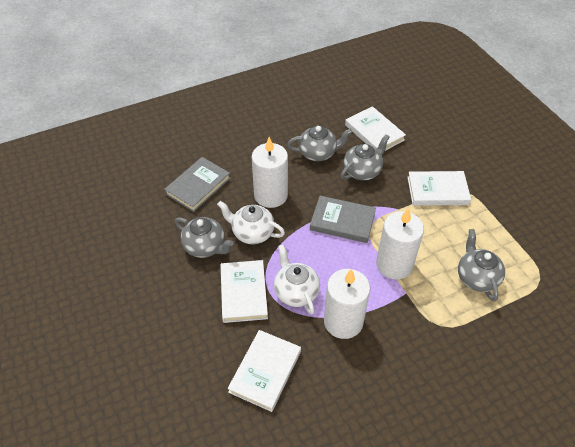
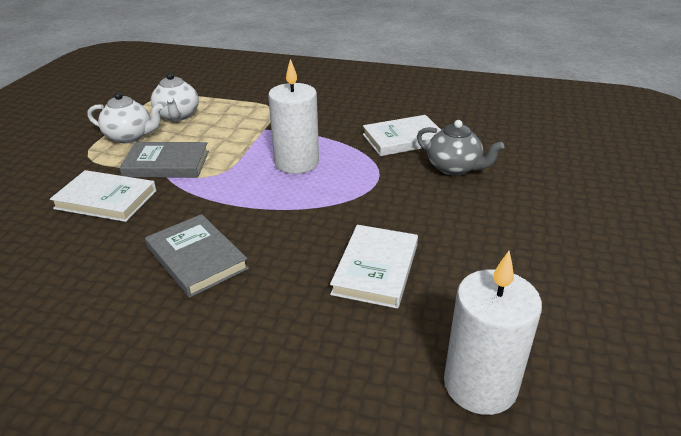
grey teapot: 4 -> 1
white book: 4 -> 3
white candle: 3 -> 2

